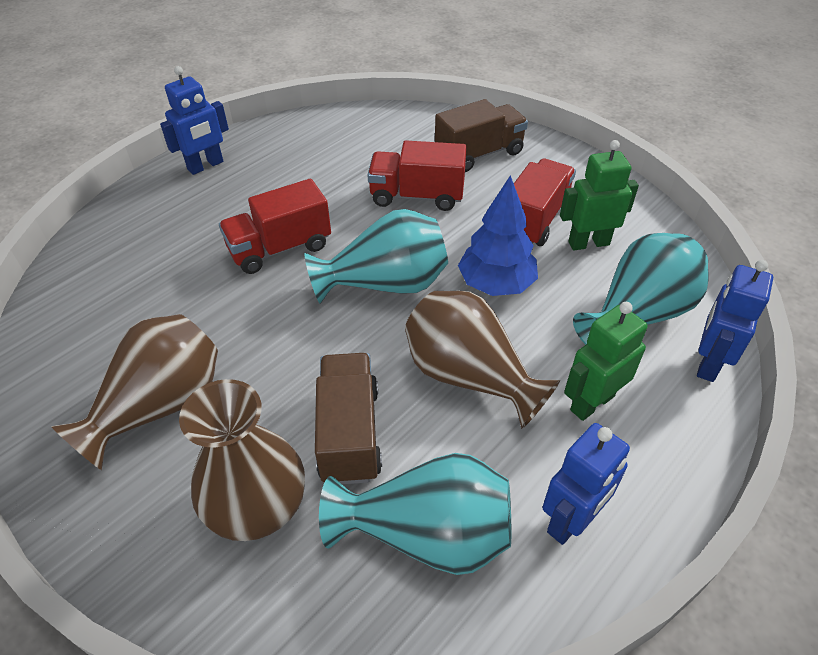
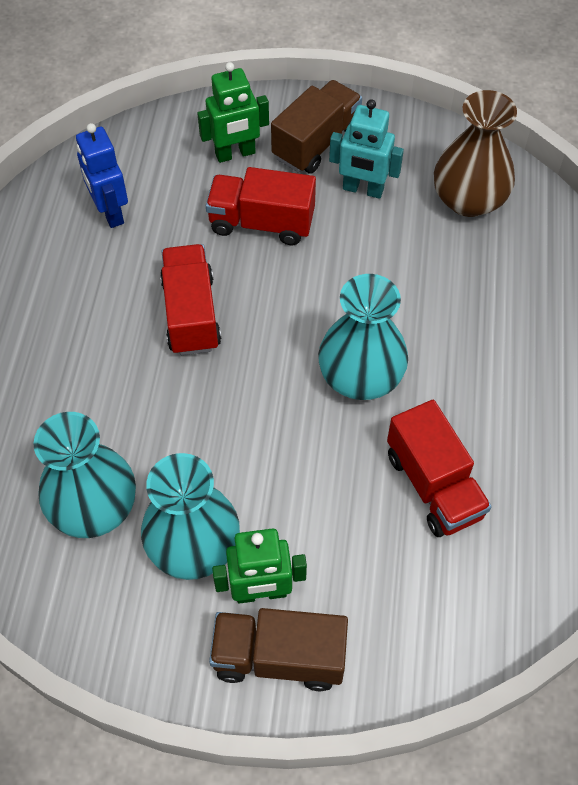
blue robot: 3 -> 1
blue tree: 1 -> 0
brown vase: 3 -> 1
turquoise robot: 0 -> 1

